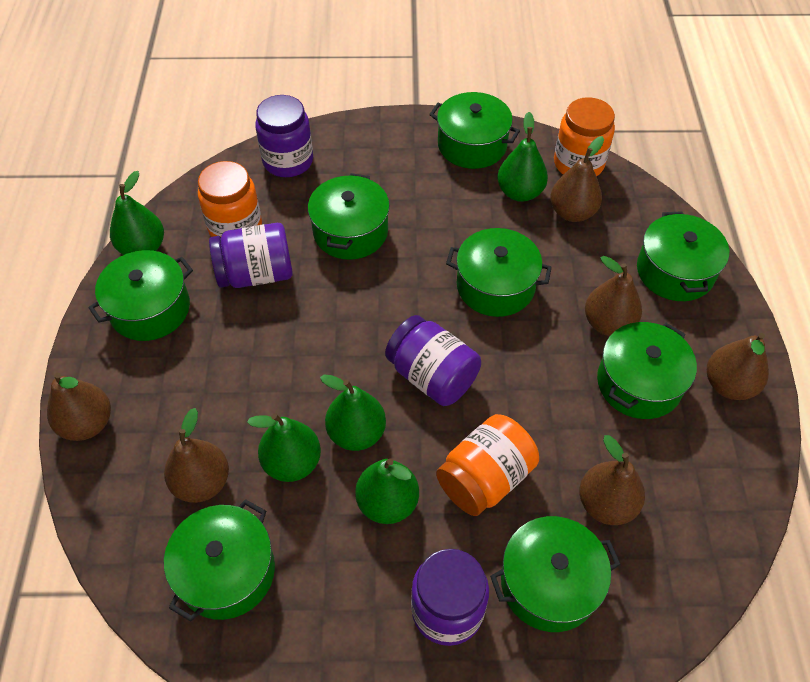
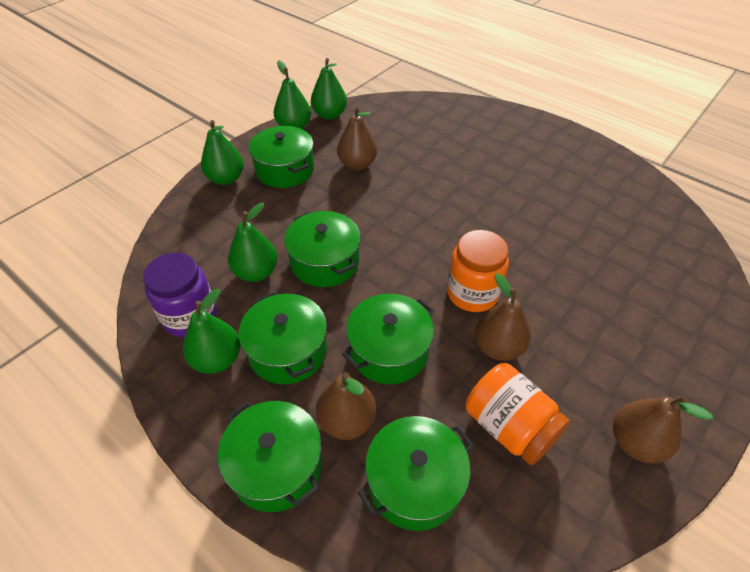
brown pear: 6 -> 4
green pot: 8 -> 6
orange jar: 3 -> 2
purple jar: 4 -> 1

